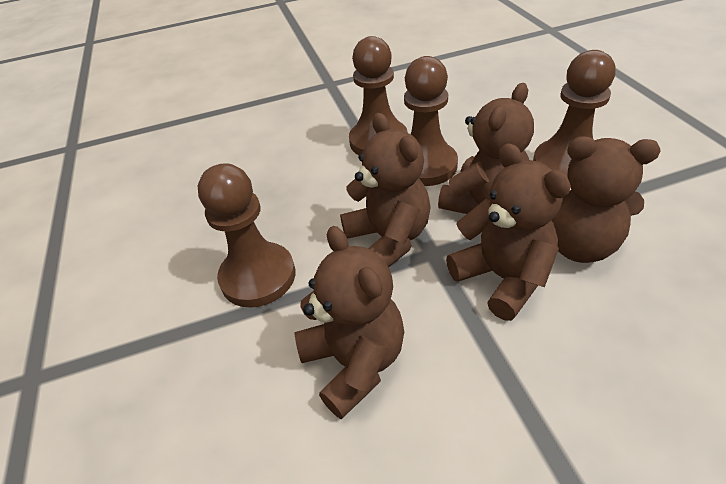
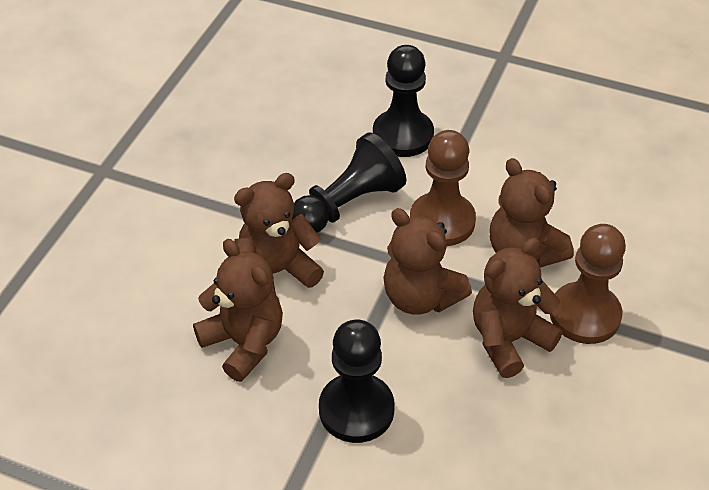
black pawn: 0 -> 3
brown pawn: 4 -> 2

